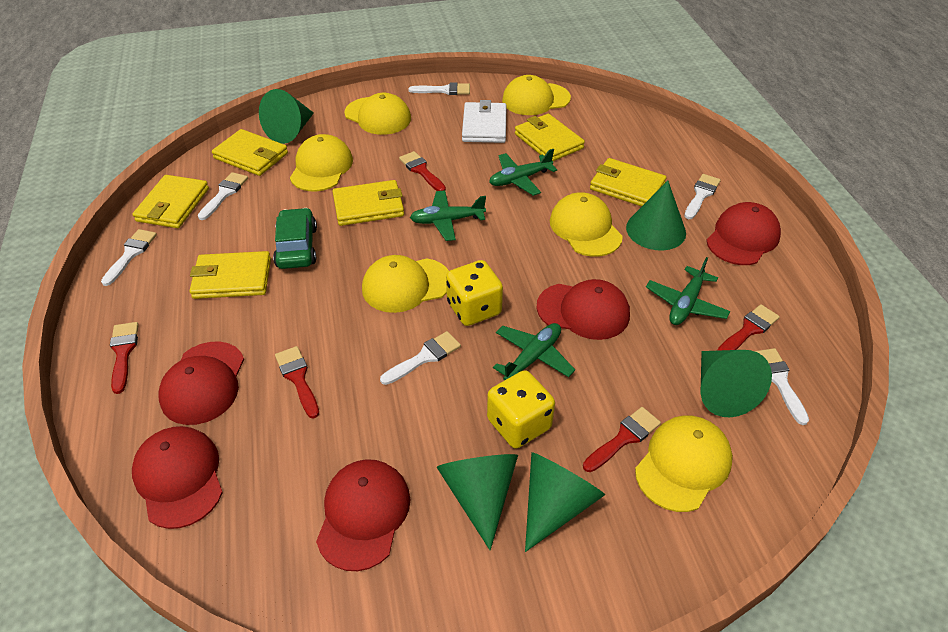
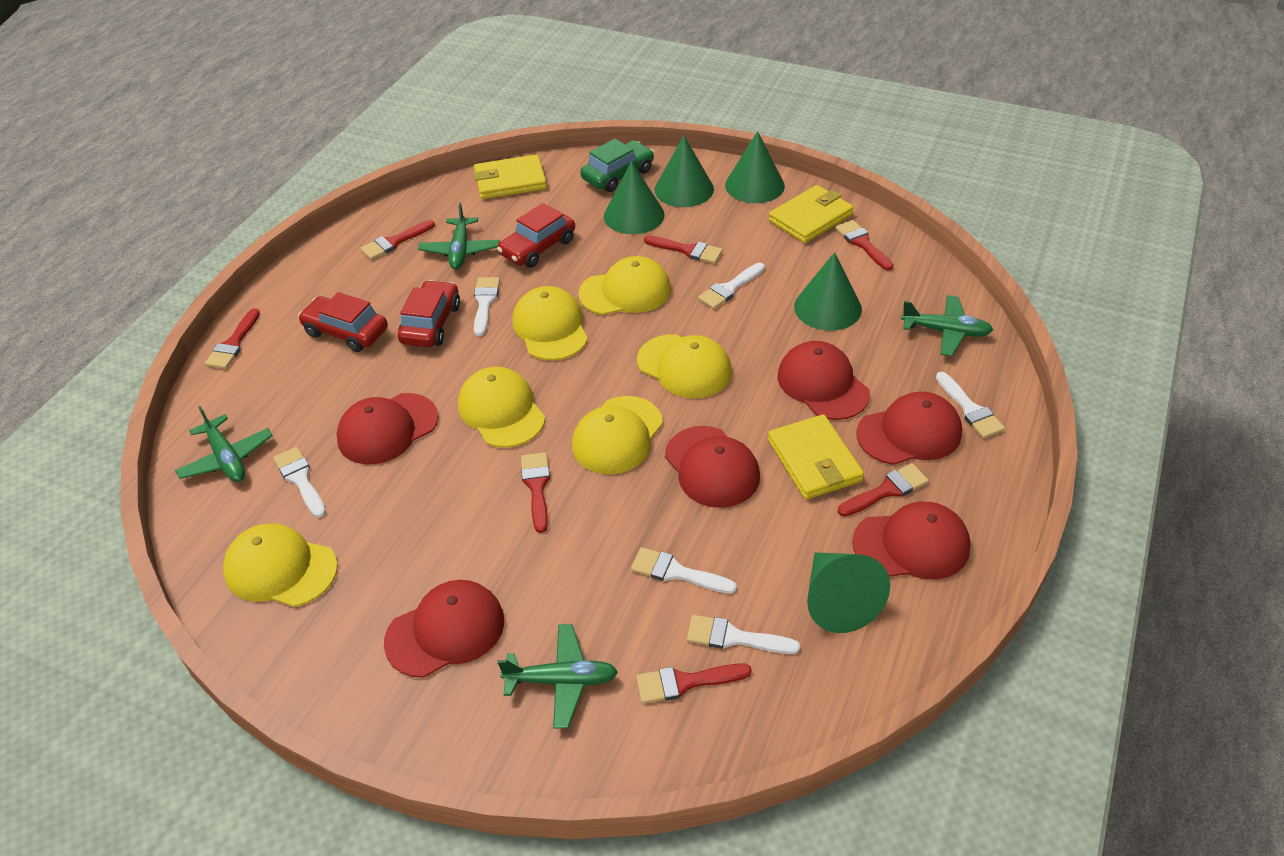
red brush: 5 -> 7
red cap: 5 -> 6
red car: 0 -> 3
white wallet: 1 -> 0
yellow dice: 2 -> 0
yellow wallet: 6 -> 3

